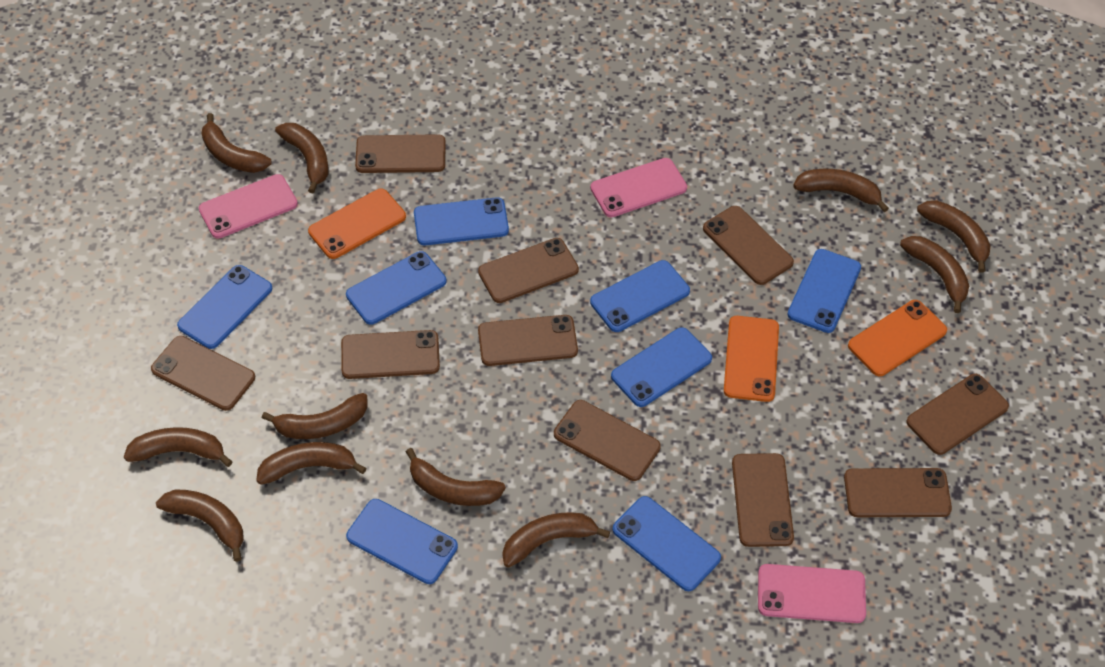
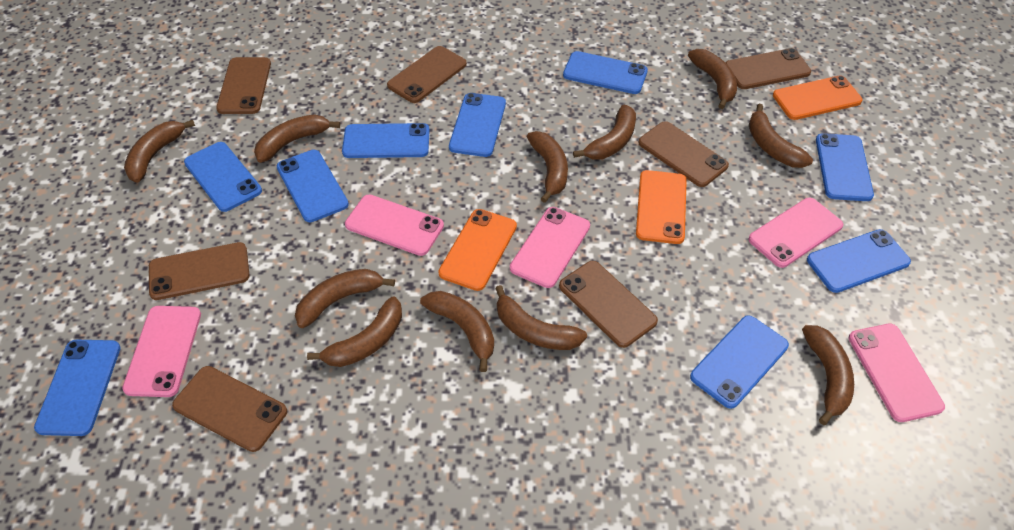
blue phone: 8 -> 9
brown phone: 10 -> 7
pink phone: 3 -> 5

